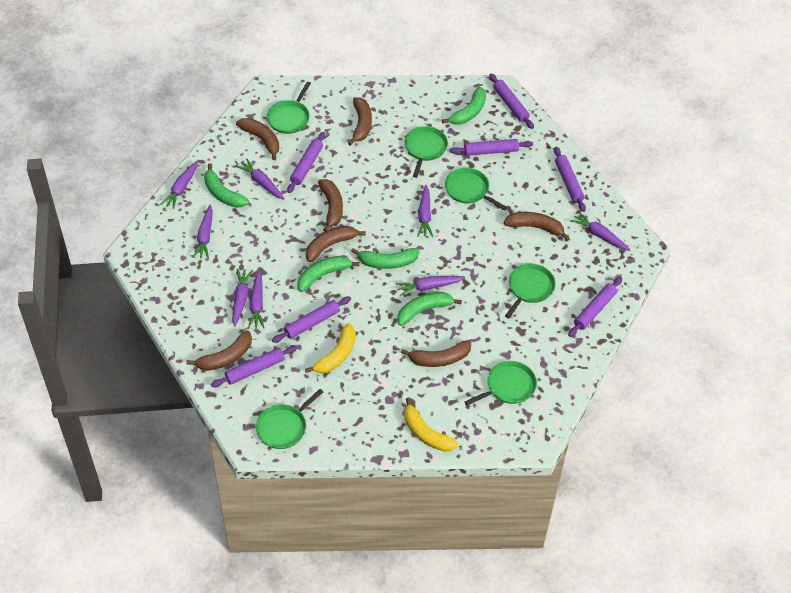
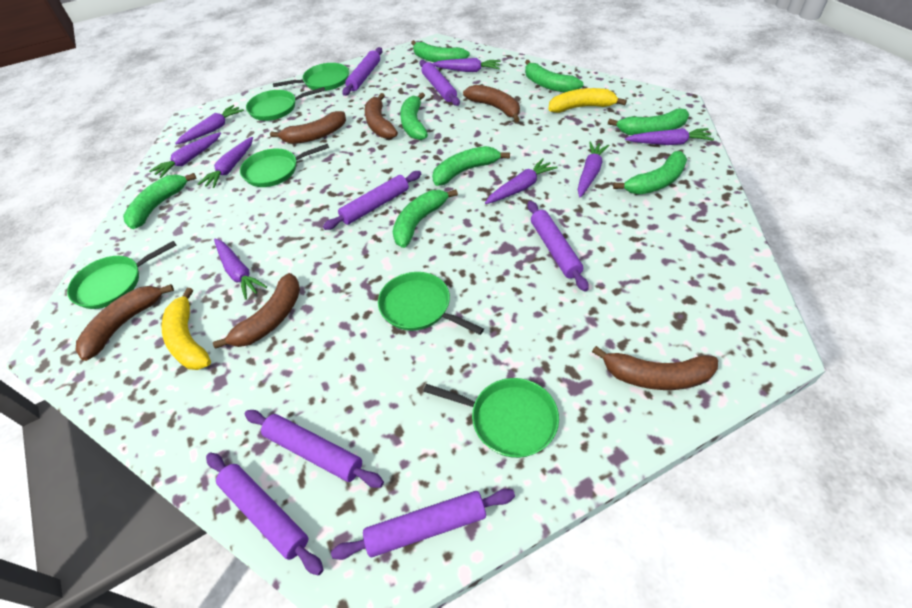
brown banana: 7 -> 6
green banana: 5 -> 8

